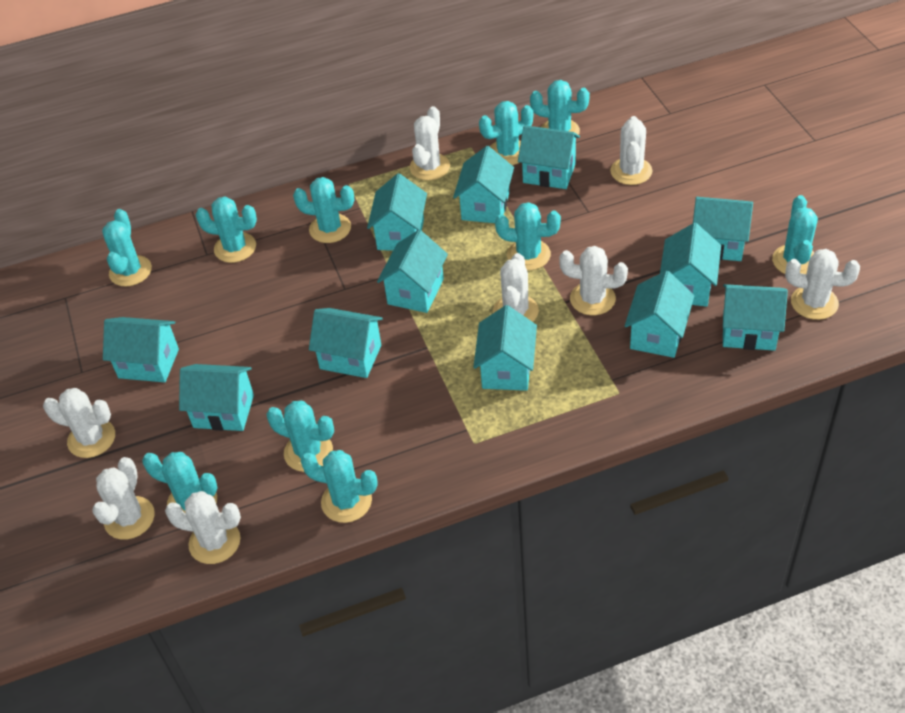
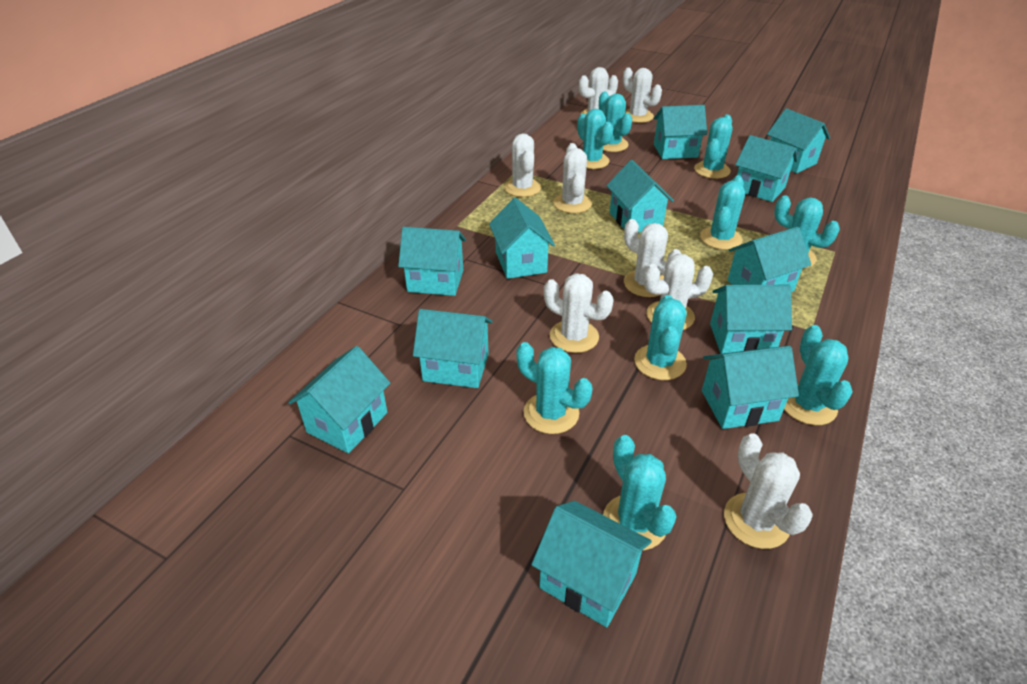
turquoise cactus: 10 -> 9

